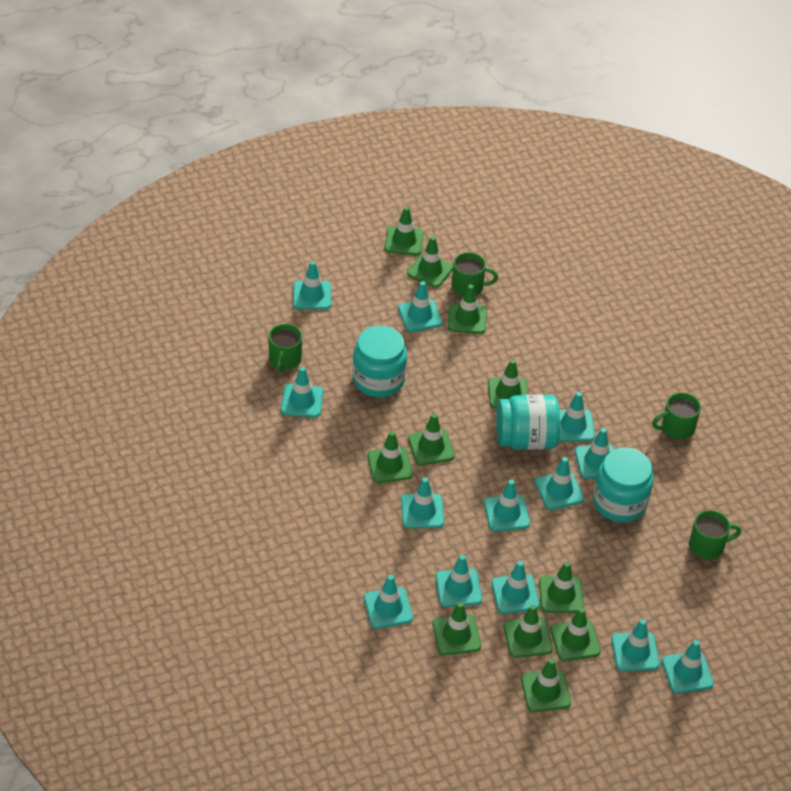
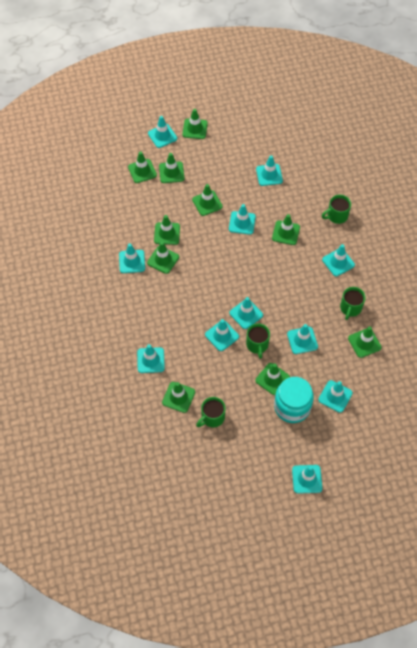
green traffic cone: 11 -> 10
turquoise jar: 3 -> 1
turquoise traffic cone: 13 -> 11

